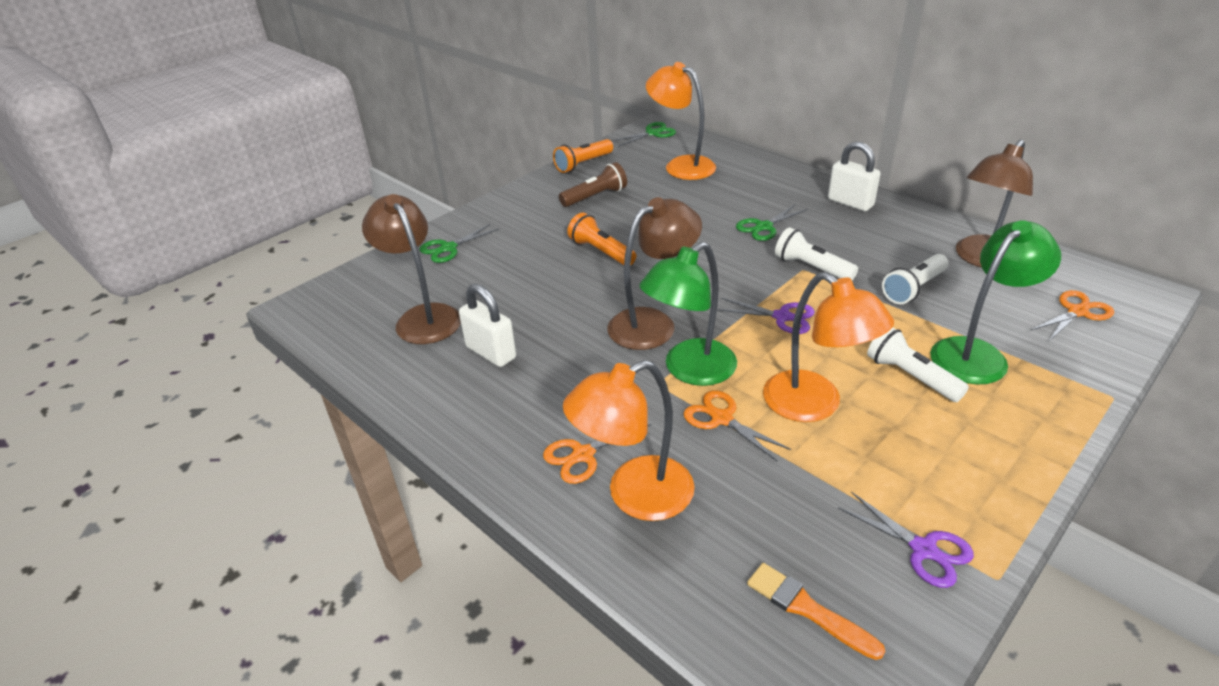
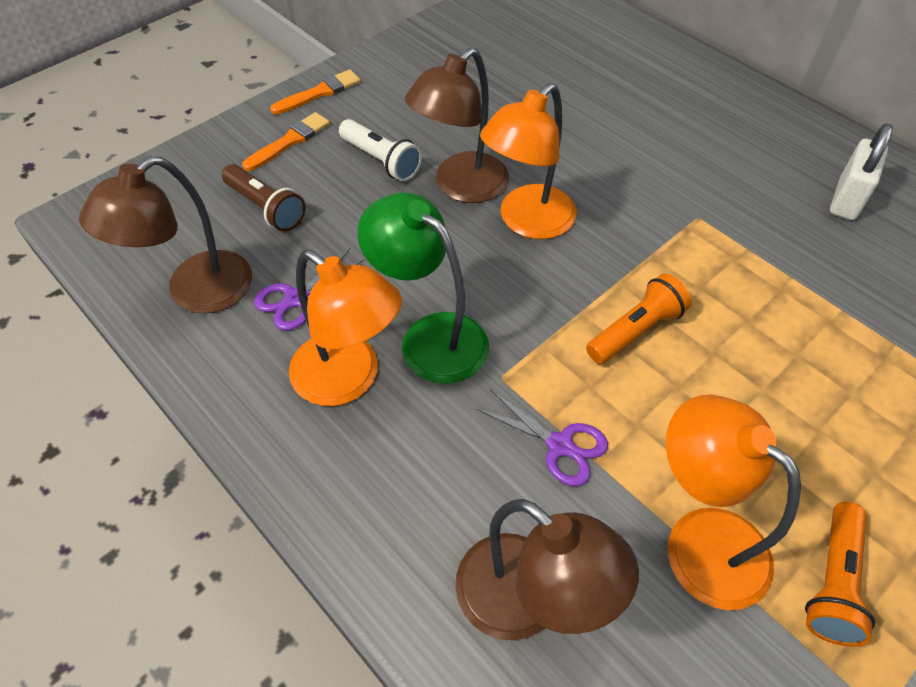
green lamp: 2 -> 1
green scissors: 3 -> 0
orange brush: 1 -> 2
orange scissors: 3 -> 0
white flashlight: 3 -> 1
white padlock: 2 -> 1

